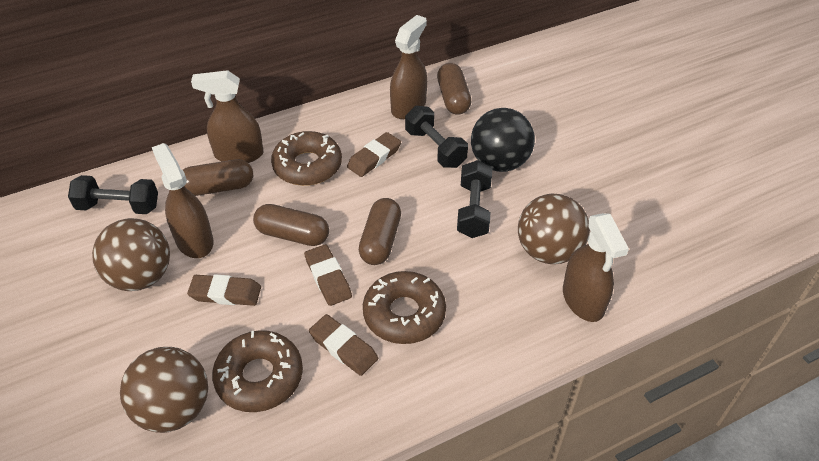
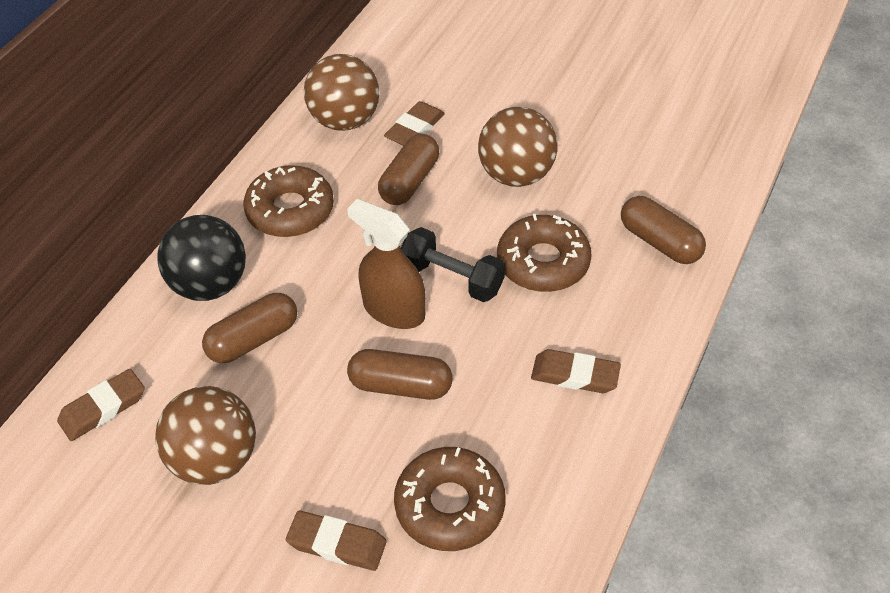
black dumbbell: 3 -> 1
brown spray bottle: 4 -> 1

